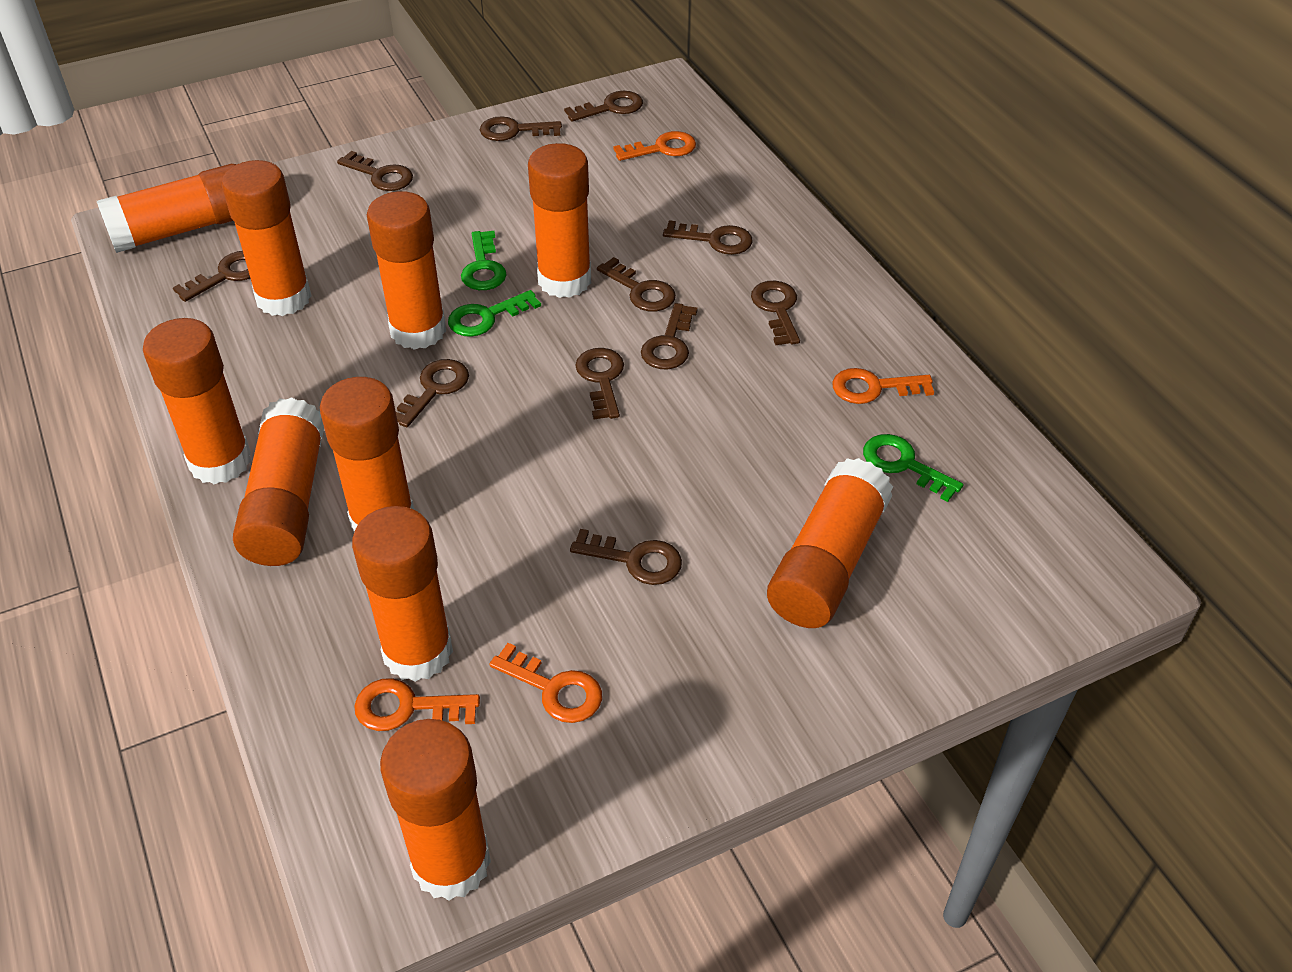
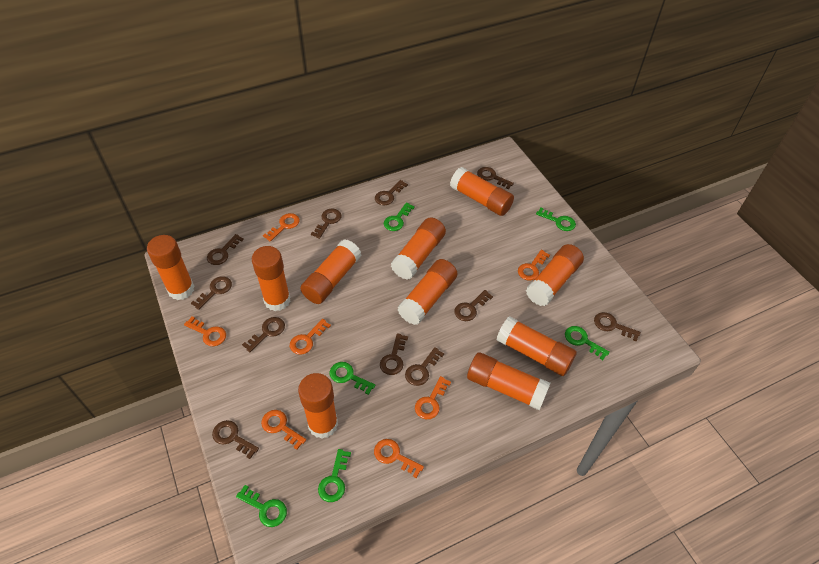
green key: 3 -> 6
orange key: 4 -> 7

